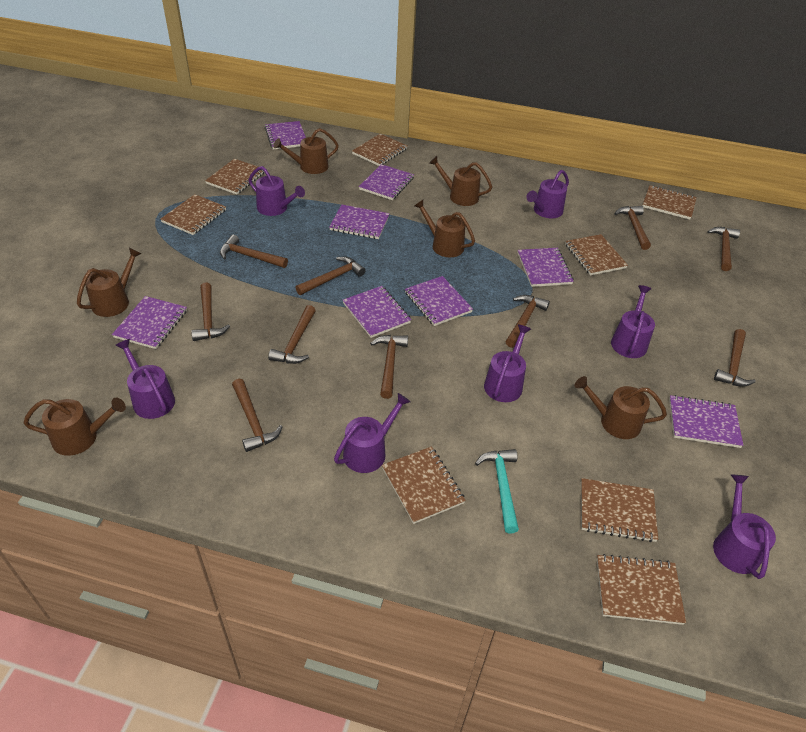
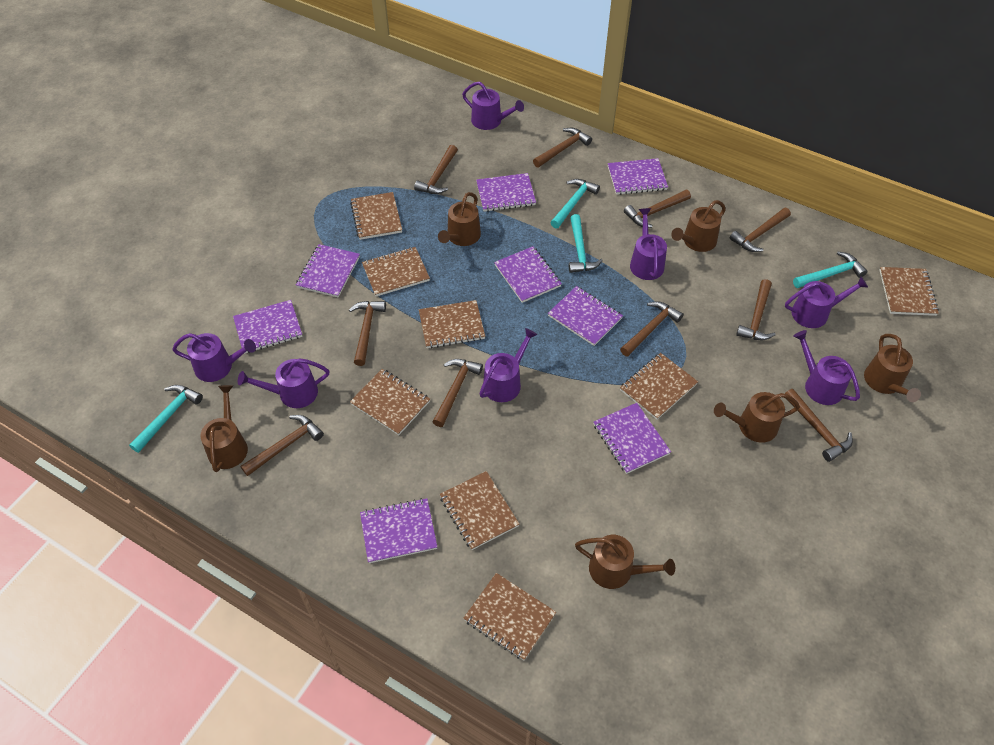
turquoise hammer: 1 -> 4

